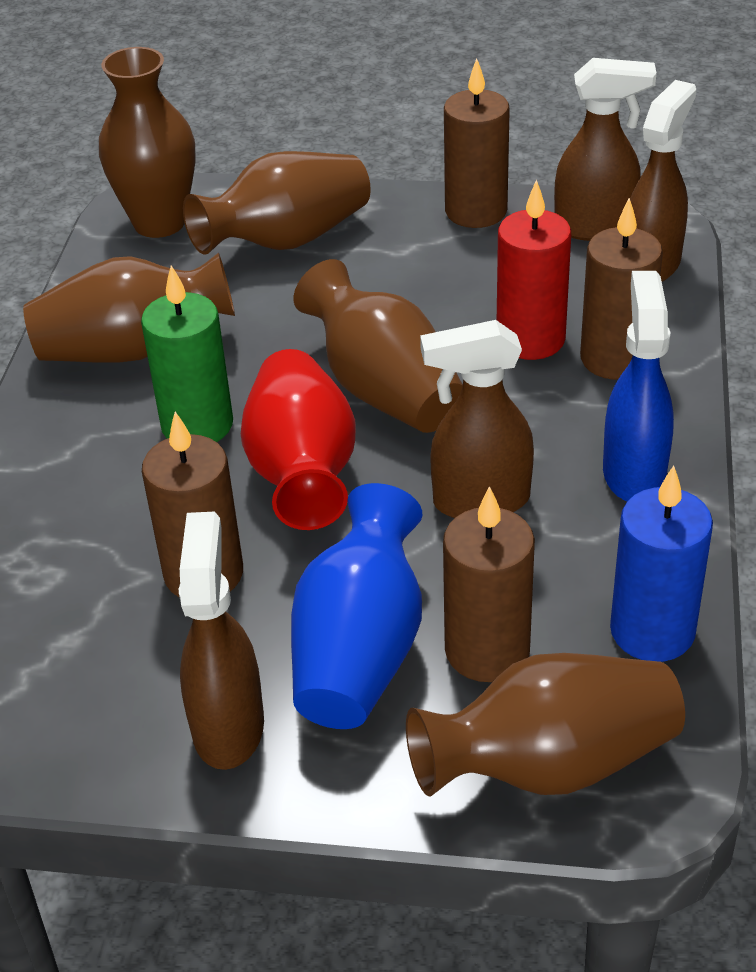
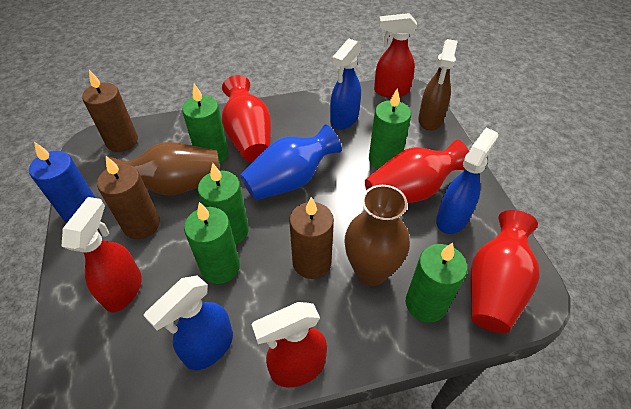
blue spray bottle: 1 -> 3
brown candle: 4 -> 3
brown spray bottle: 4 -> 1
brown vase: 5 -> 2
green candle: 1 -> 5
red candle: 1 -> 0
red spray bottle: 0 -> 3
red vase: 1 -> 3

